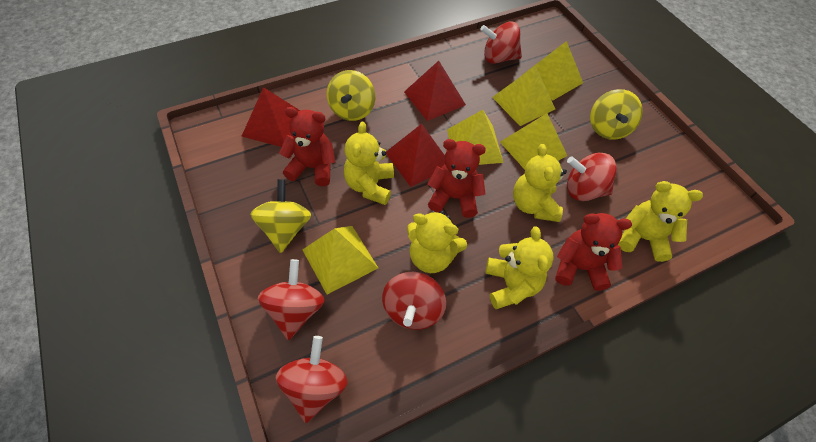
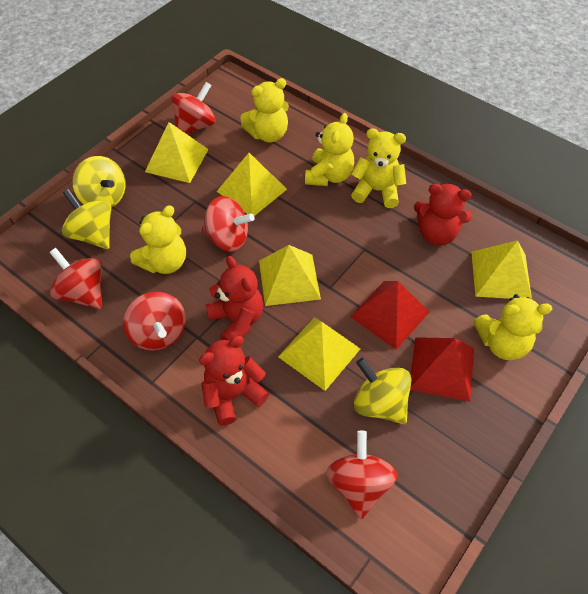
red pyramid: 3 -> 2

